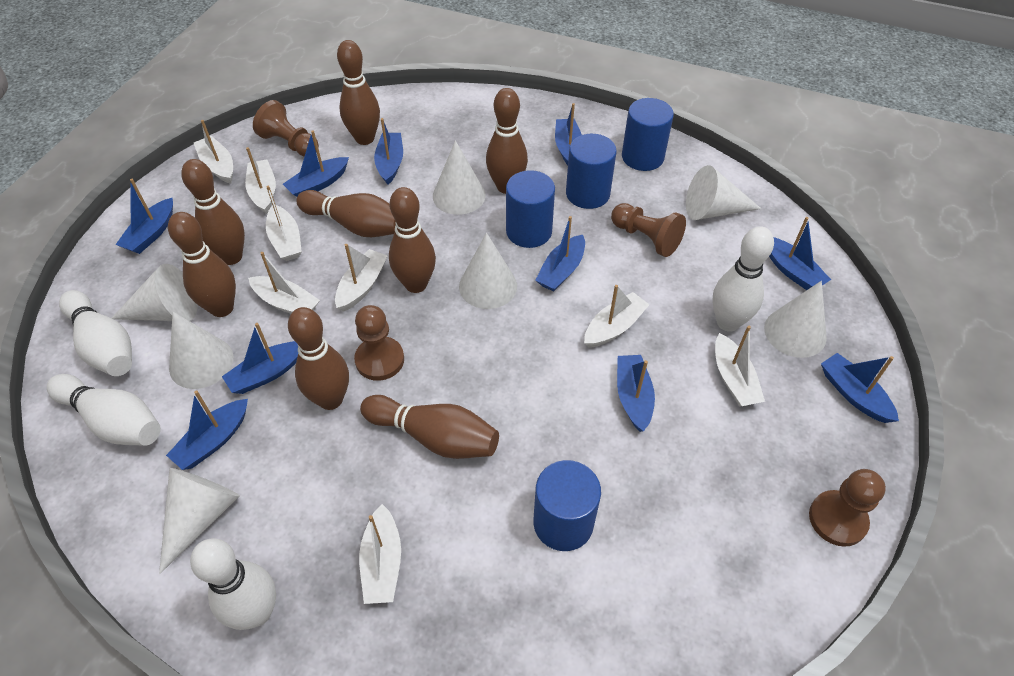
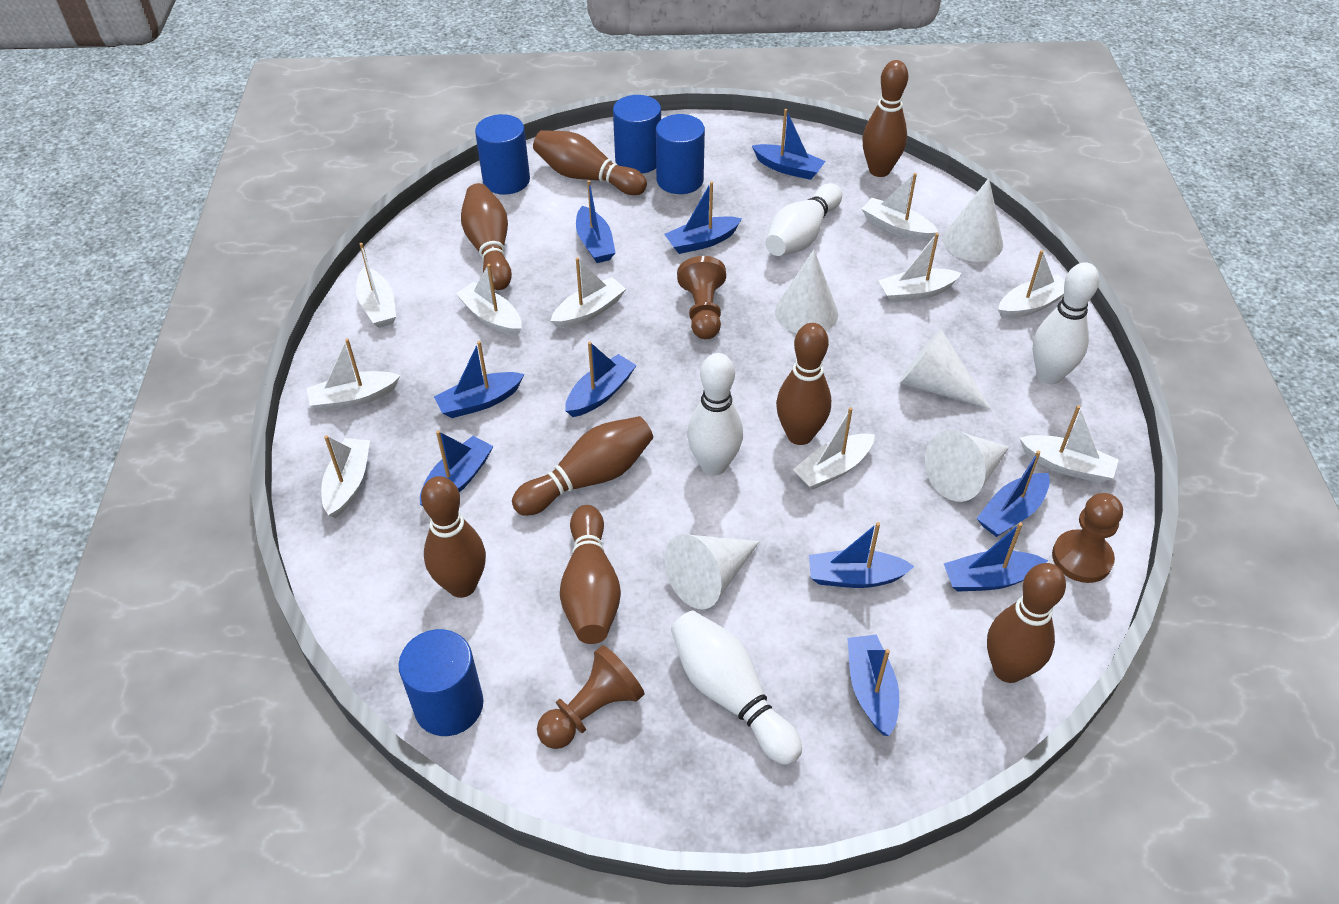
brown pawn: 4 -> 3
white boat: 8 -> 10
white cone: 7 -> 5

